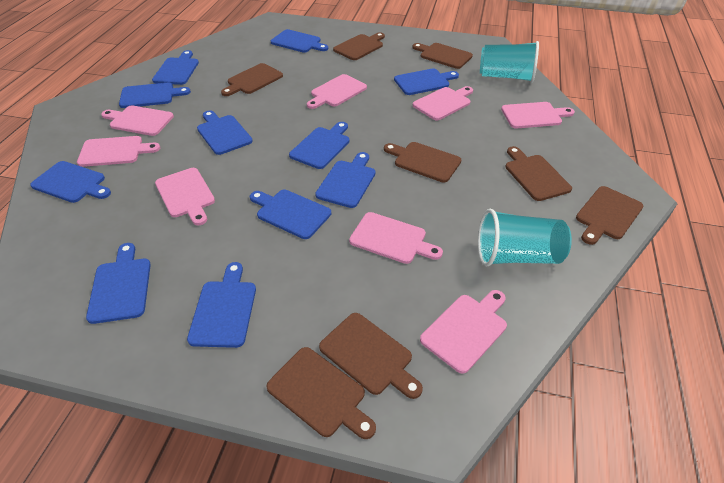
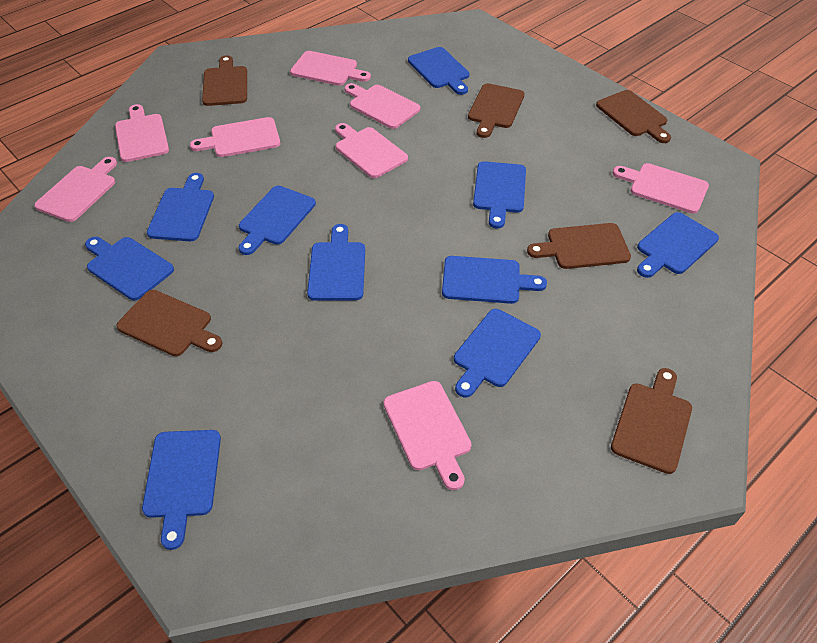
blue cutting board: 11 -> 10
brown cutting board: 8 -> 6
turquoise cup: 2 -> 0

